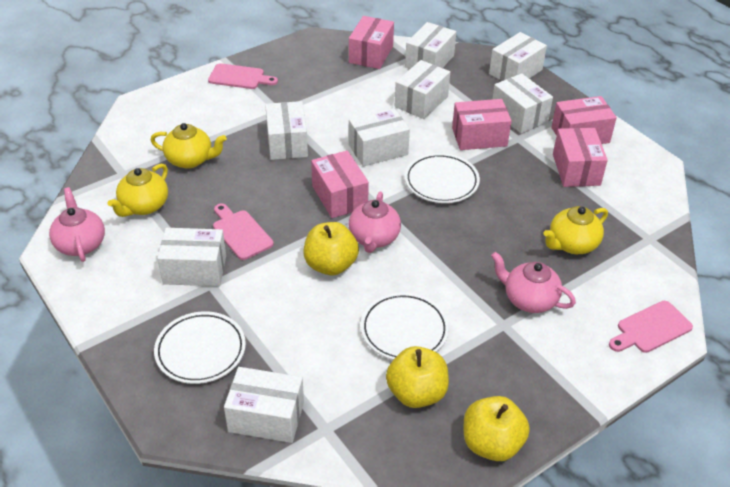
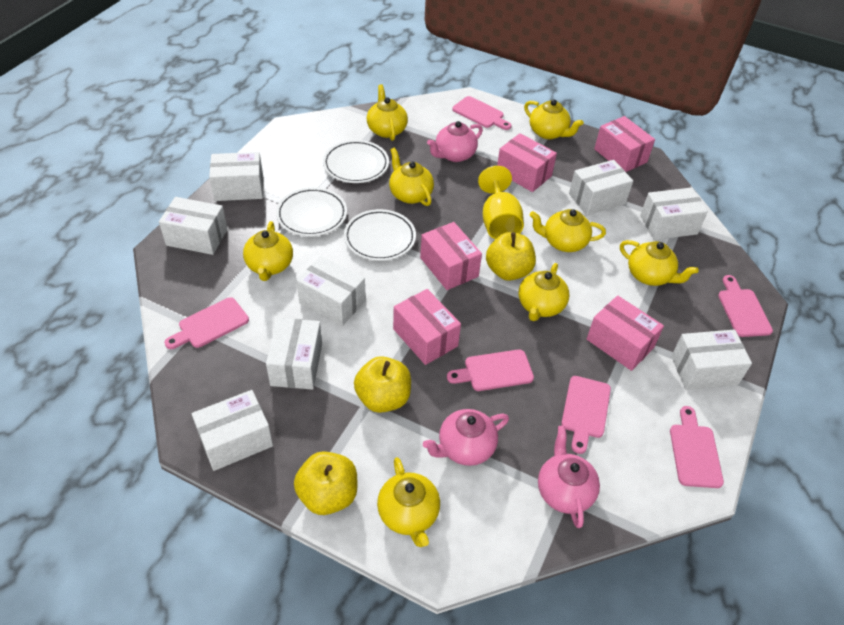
pink cutting board: 3 -> 6
yellow goblet: 0 -> 1
yellow teapot: 3 -> 8

